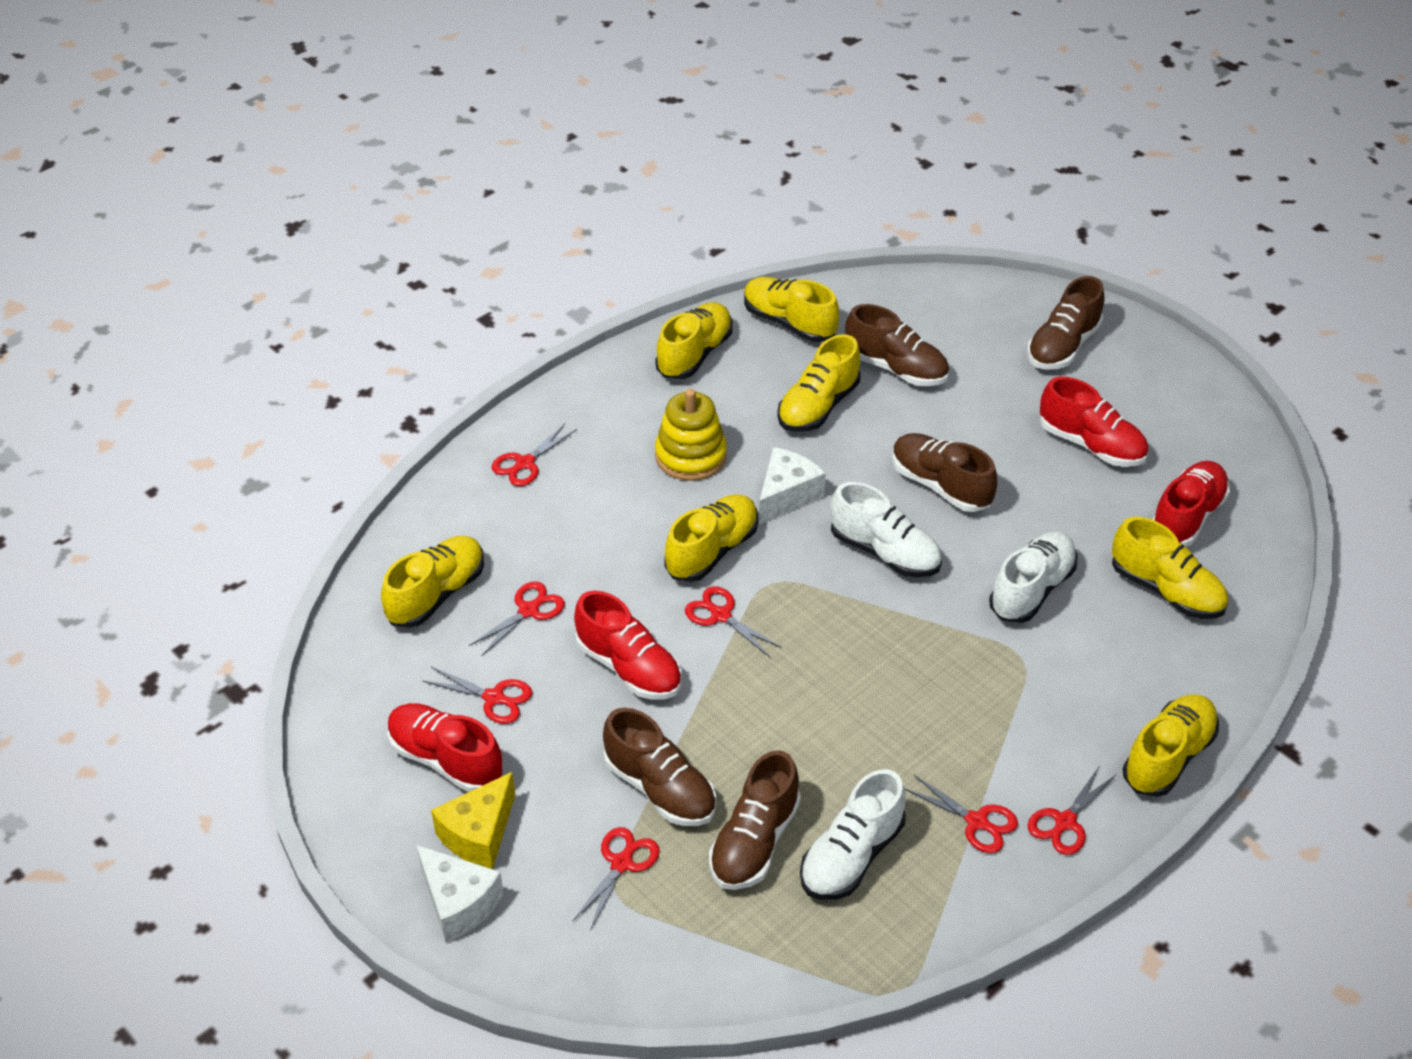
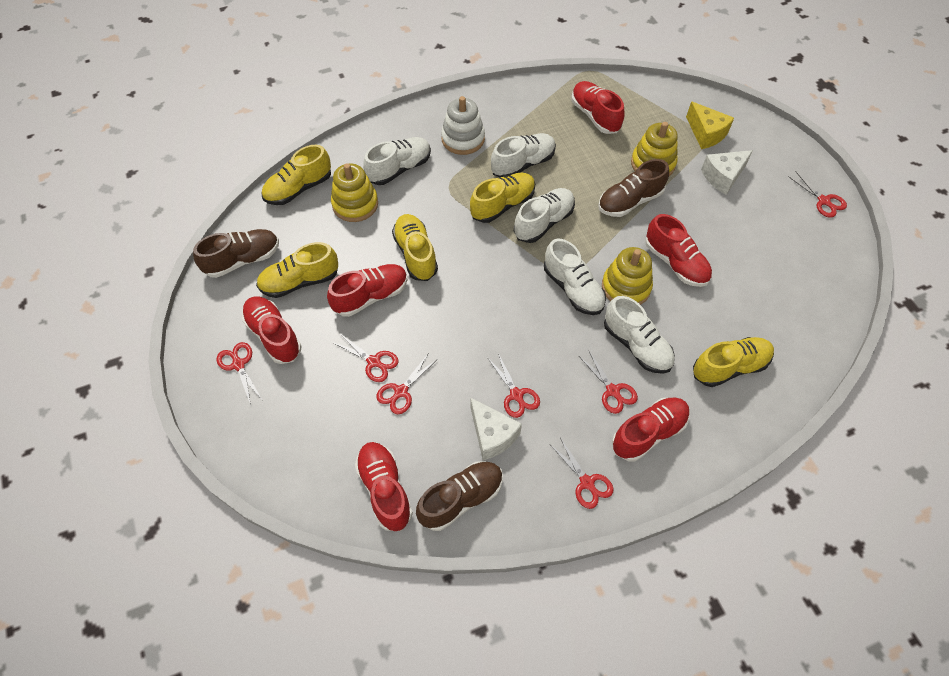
brown shoe: 5 -> 3
red shoe: 4 -> 6
white shoe: 3 -> 5
white stacking toy: 0 -> 1
yellow shoe: 7 -> 5
yellow stacking toy: 1 -> 3

